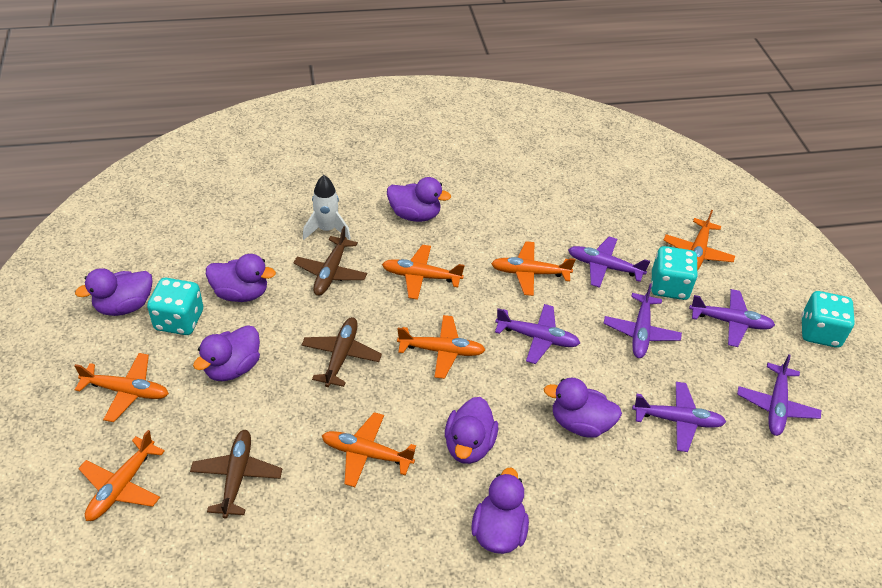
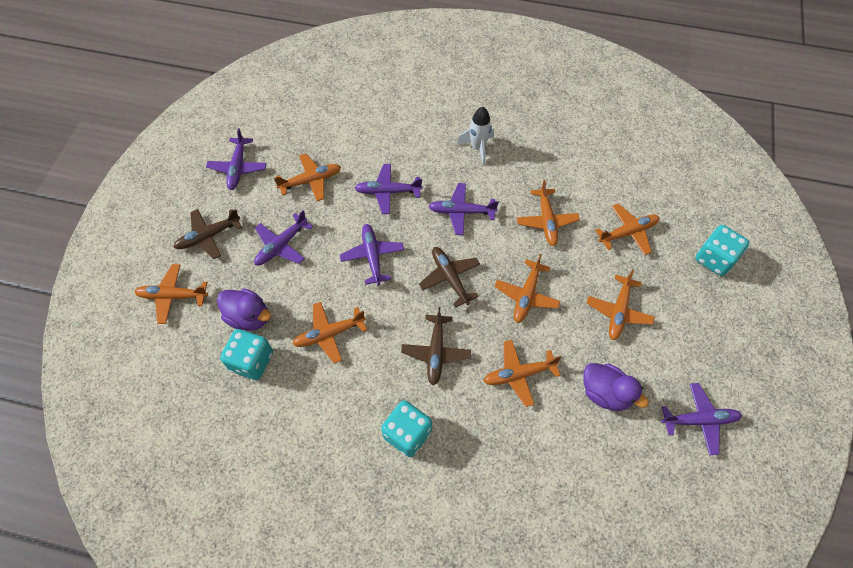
orange plane: 7 -> 8
purple duck: 7 -> 2

